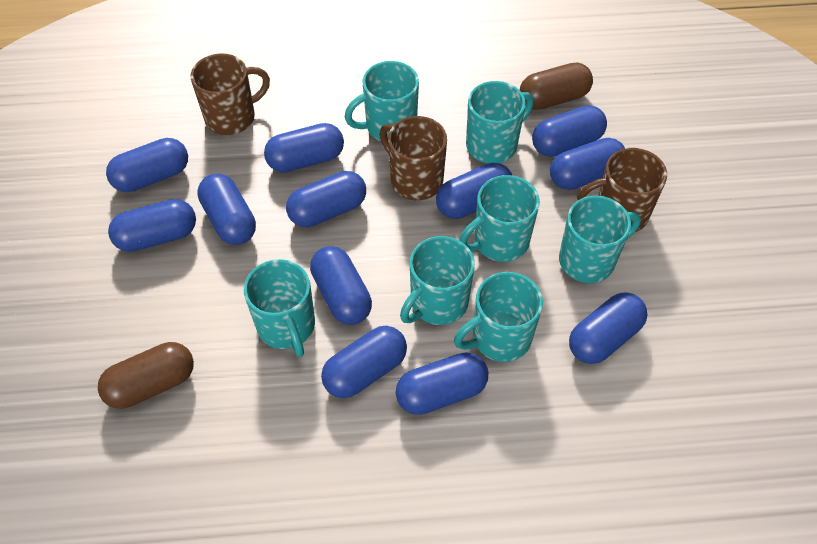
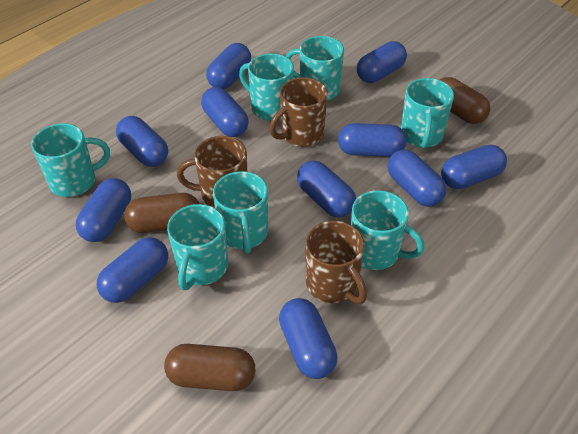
blue capsule: 12 -> 11
brown capsule: 2 -> 3

